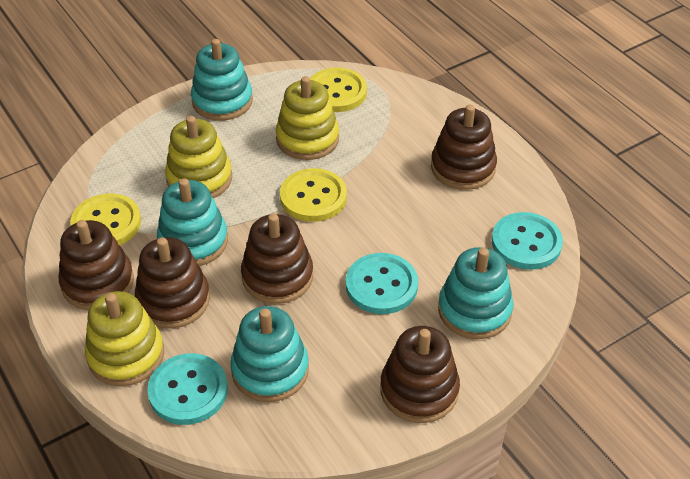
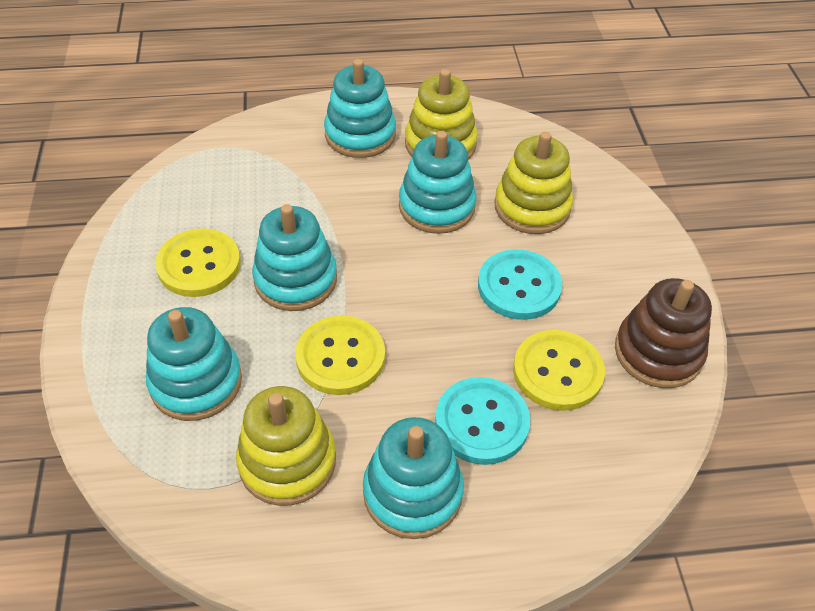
brown stacking toy: 5 -> 1
turquoise button: 3 -> 2
turquoise stacking toy: 4 -> 5

